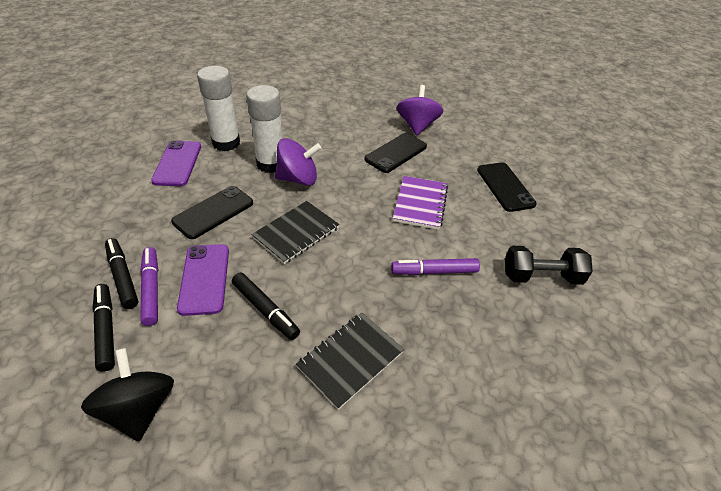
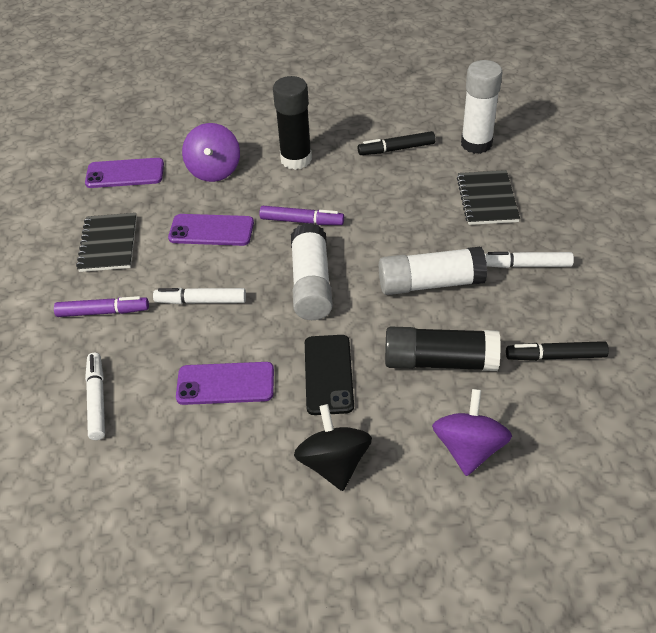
black dumbbell: 1 -> 0
black glue stick: 0 -> 2
black marker: 3 -> 2
black phone: 3 -> 1
purple notebook: 1 -> 0
purple phone: 2 -> 3
white glue stick: 2 -> 3
white marker: 0 -> 3

